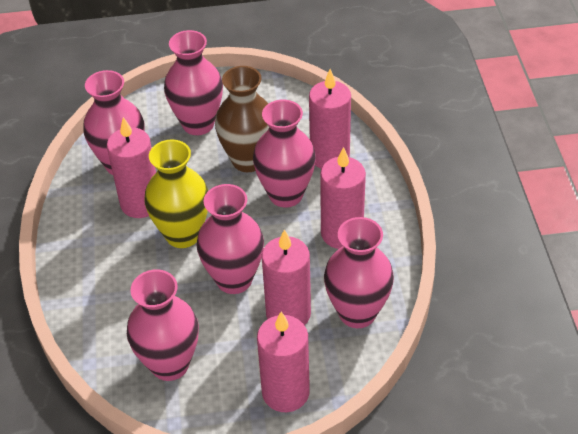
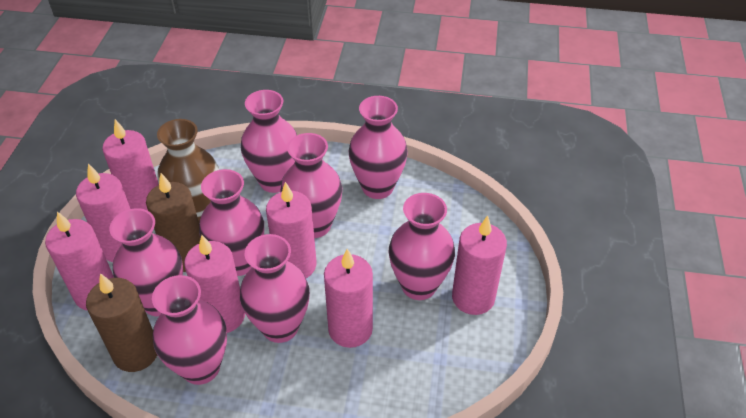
brown candle: 0 -> 2
pink candle: 5 -> 7
pink vase: 6 -> 8
yellow vase: 1 -> 0

